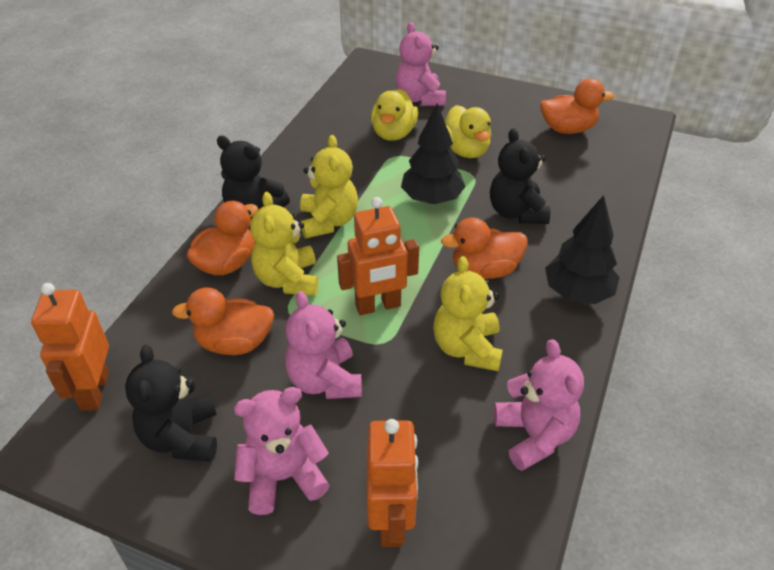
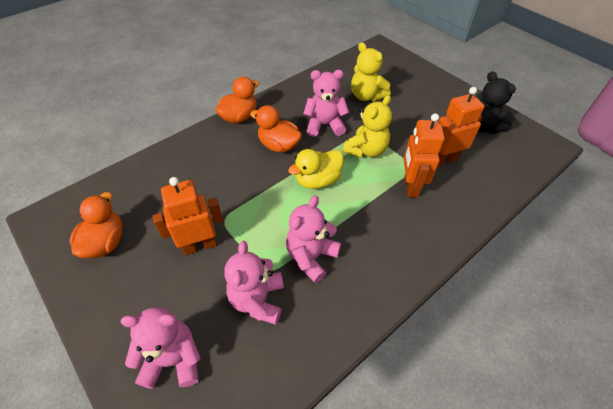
black teddy bear: 3 -> 1
black tree: 2 -> 0
orange duck: 4 -> 3
yellow duck: 2 -> 1
yellow teddy bear: 3 -> 2

